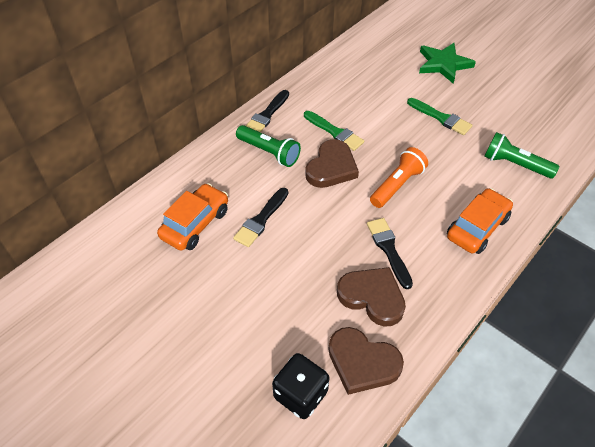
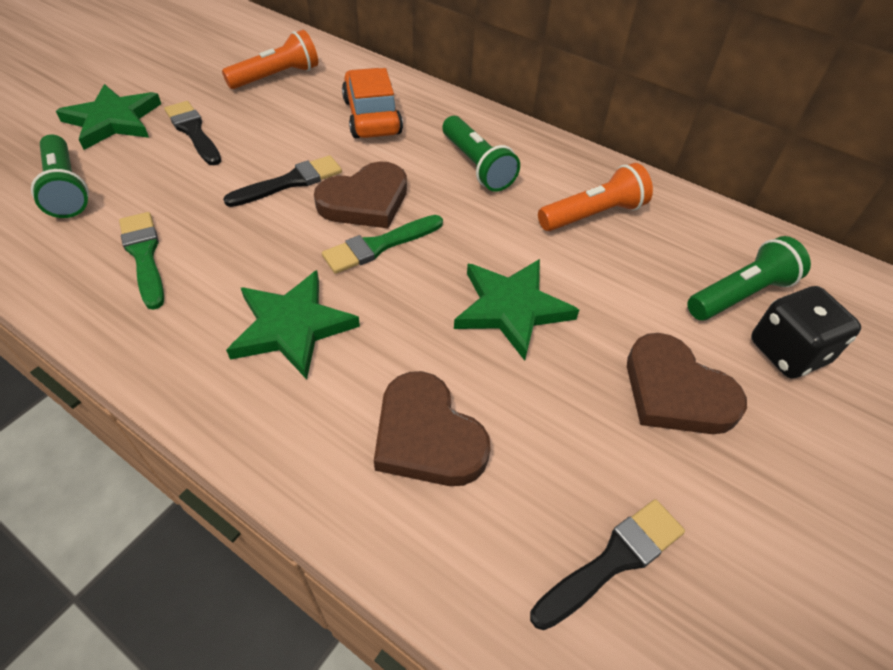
green flashlight: 2 -> 3
green star: 1 -> 3
orange car: 2 -> 1
orange flashlight: 1 -> 2

